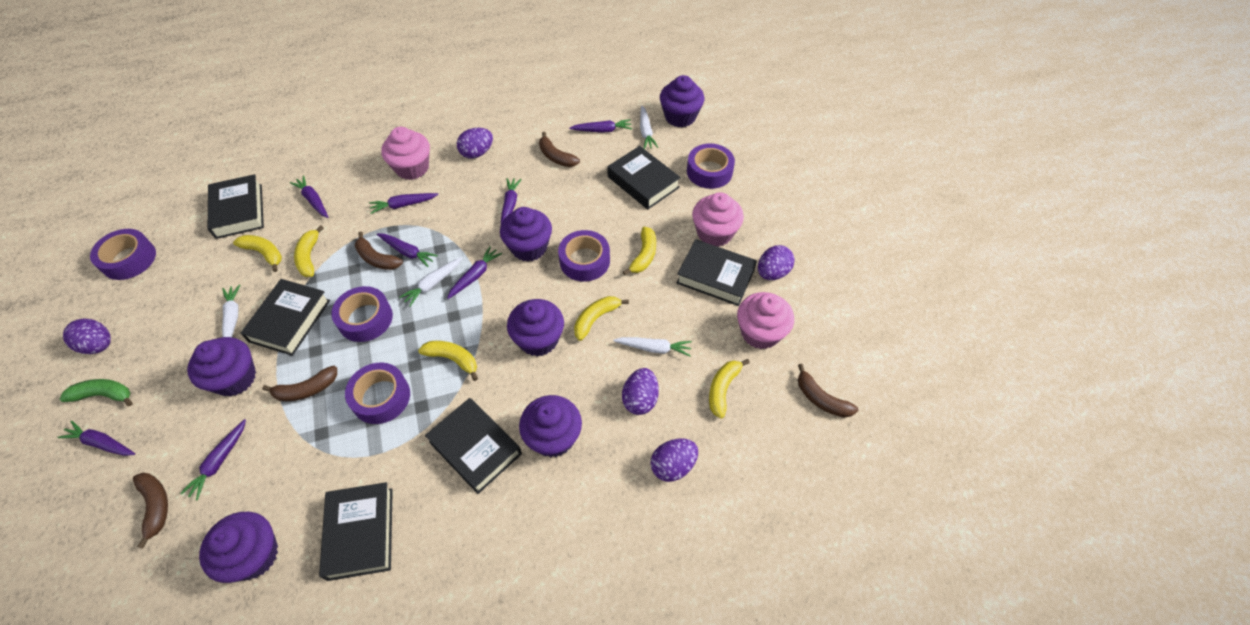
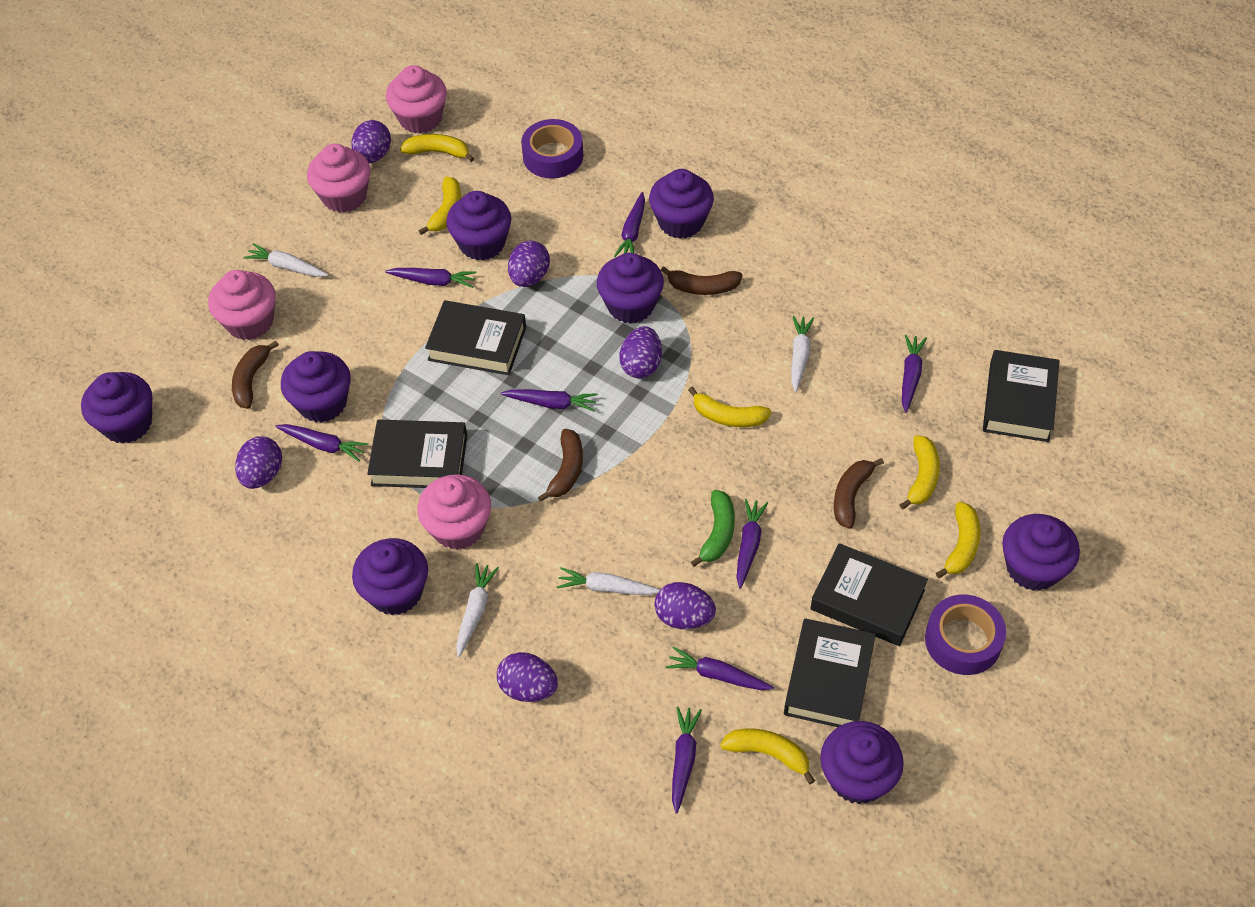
black book: 6 -> 5
brown banana: 5 -> 4
pink cupcake: 3 -> 4
purple cupcake: 6 -> 8
purple egg: 5 -> 6
purple tape: 5 -> 2

